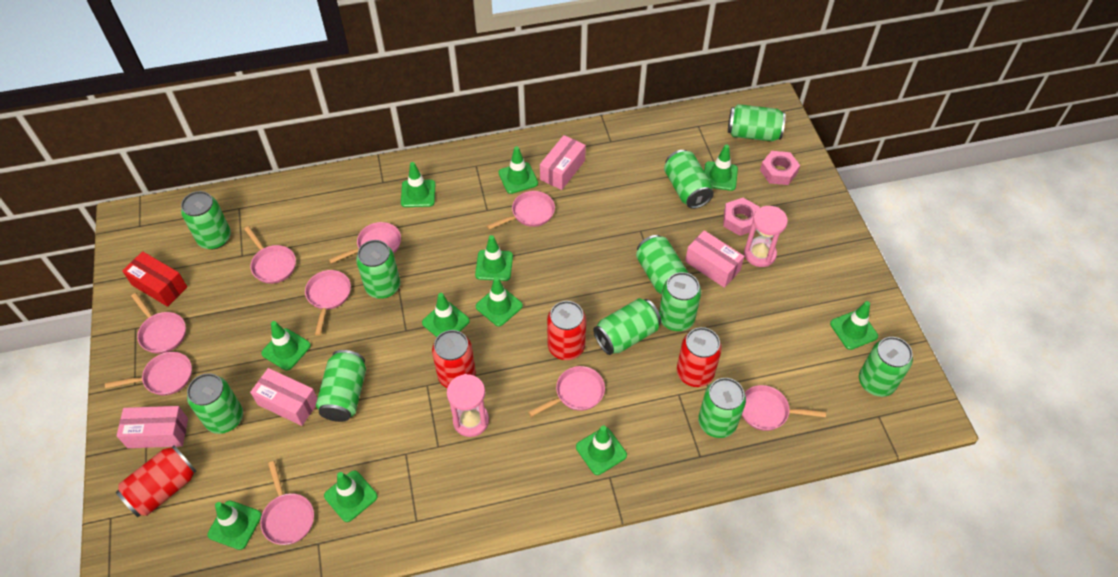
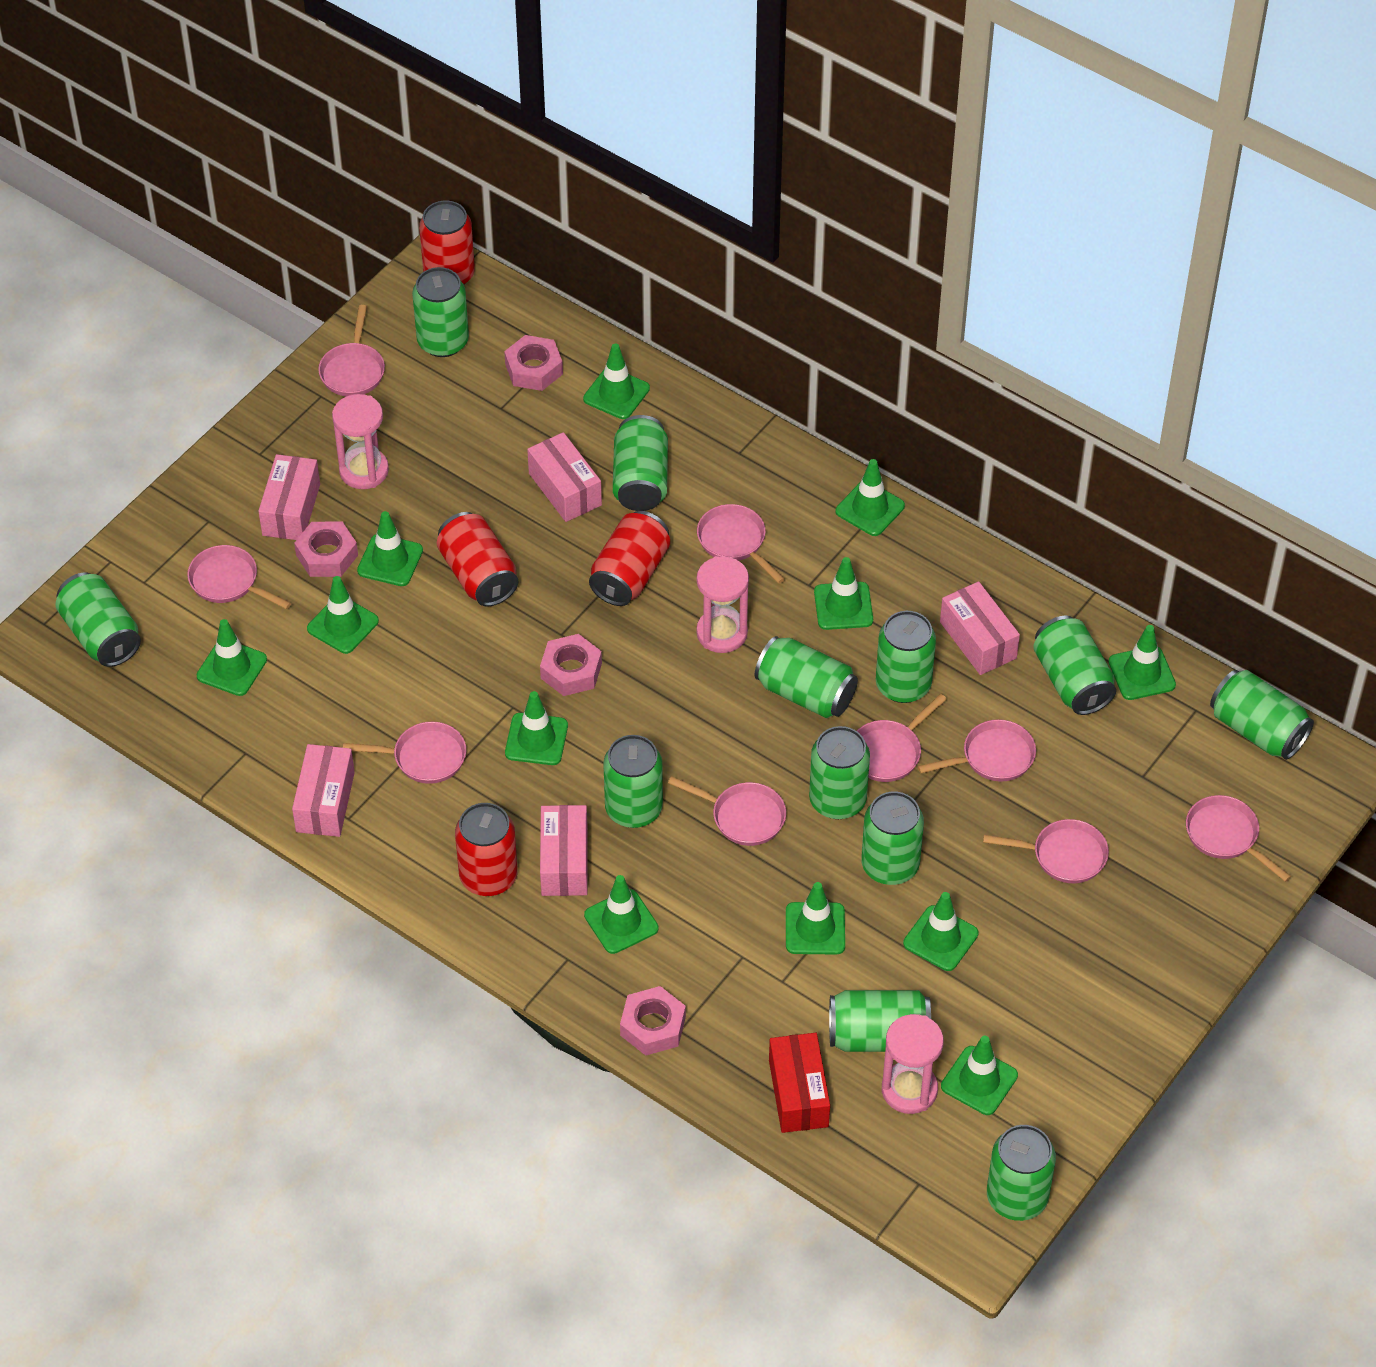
green can: 11 -> 12
green traffic cone: 11 -> 12
pink box: 4 -> 5
pink hourglass: 2 -> 3
pink nut: 2 -> 4

